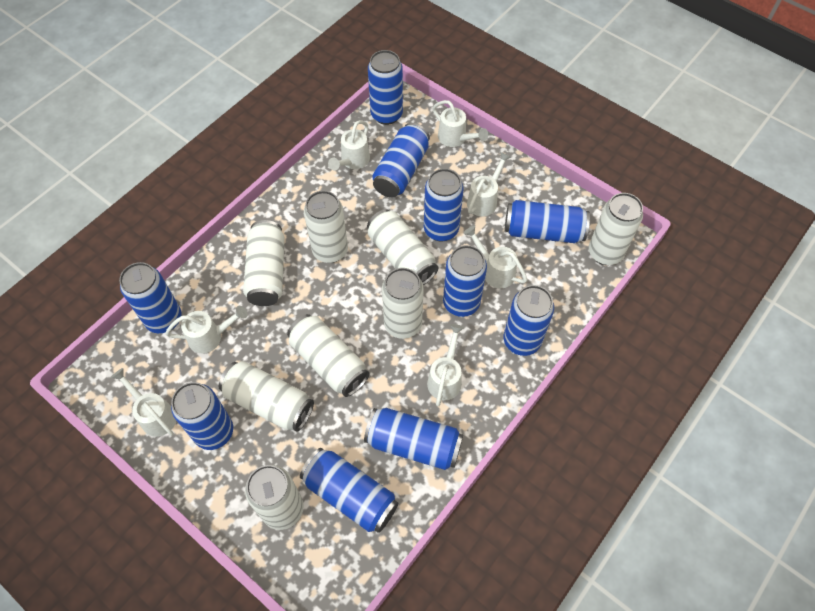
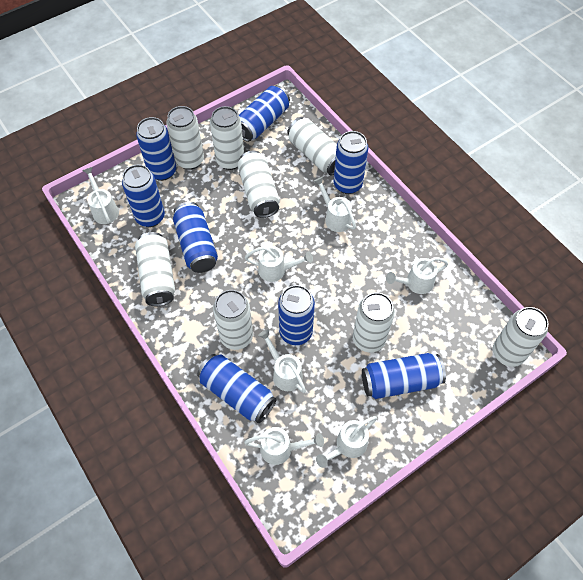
blue can: 10 -> 8

